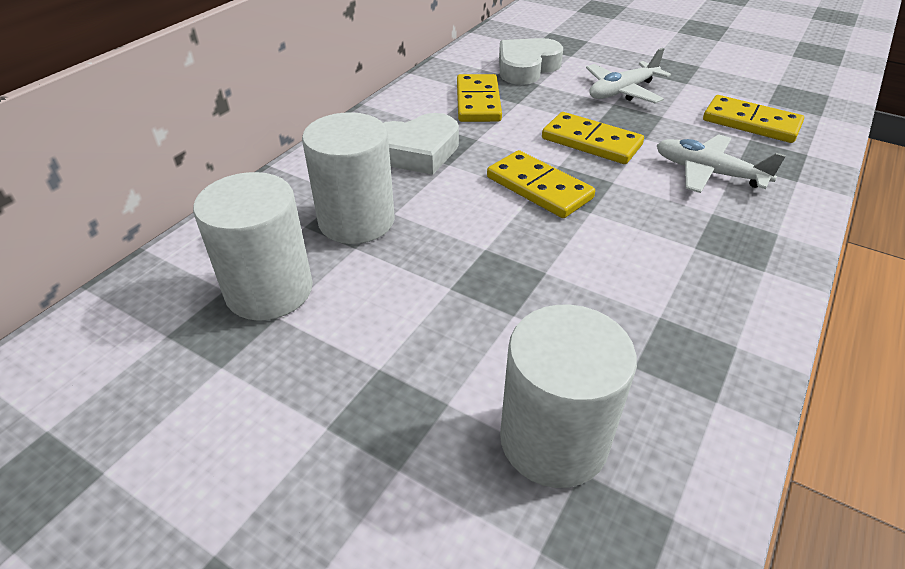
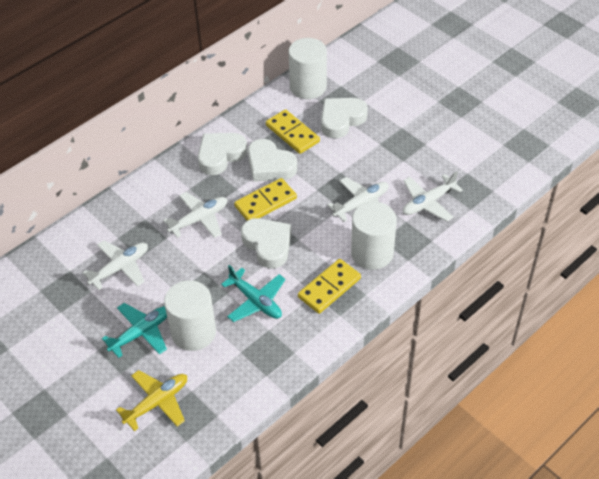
turquoise plane: 0 -> 2
white heart: 2 -> 4
white plane: 2 -> 4
yellow domino: 4 -> 3
yellow plane: 0 -> 1

